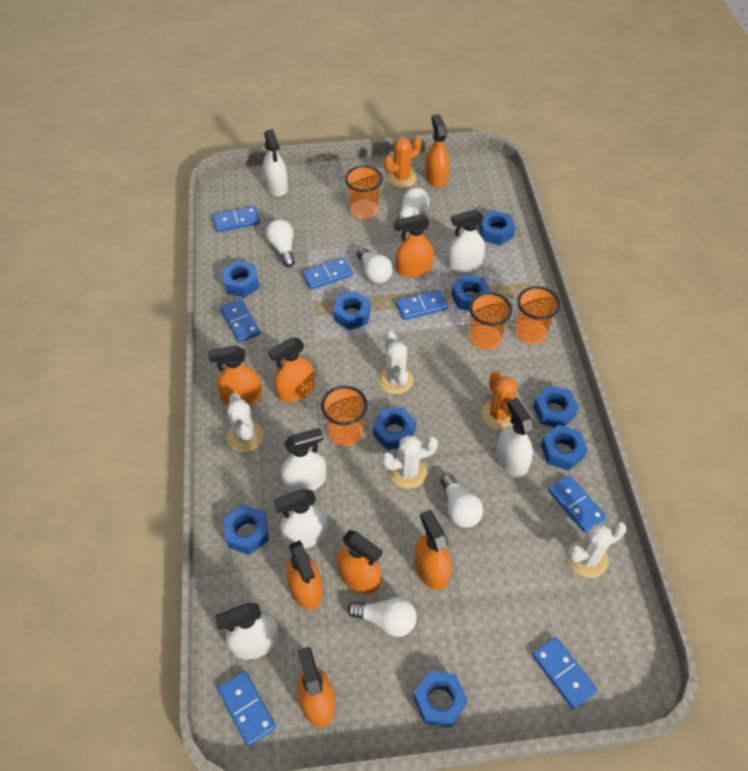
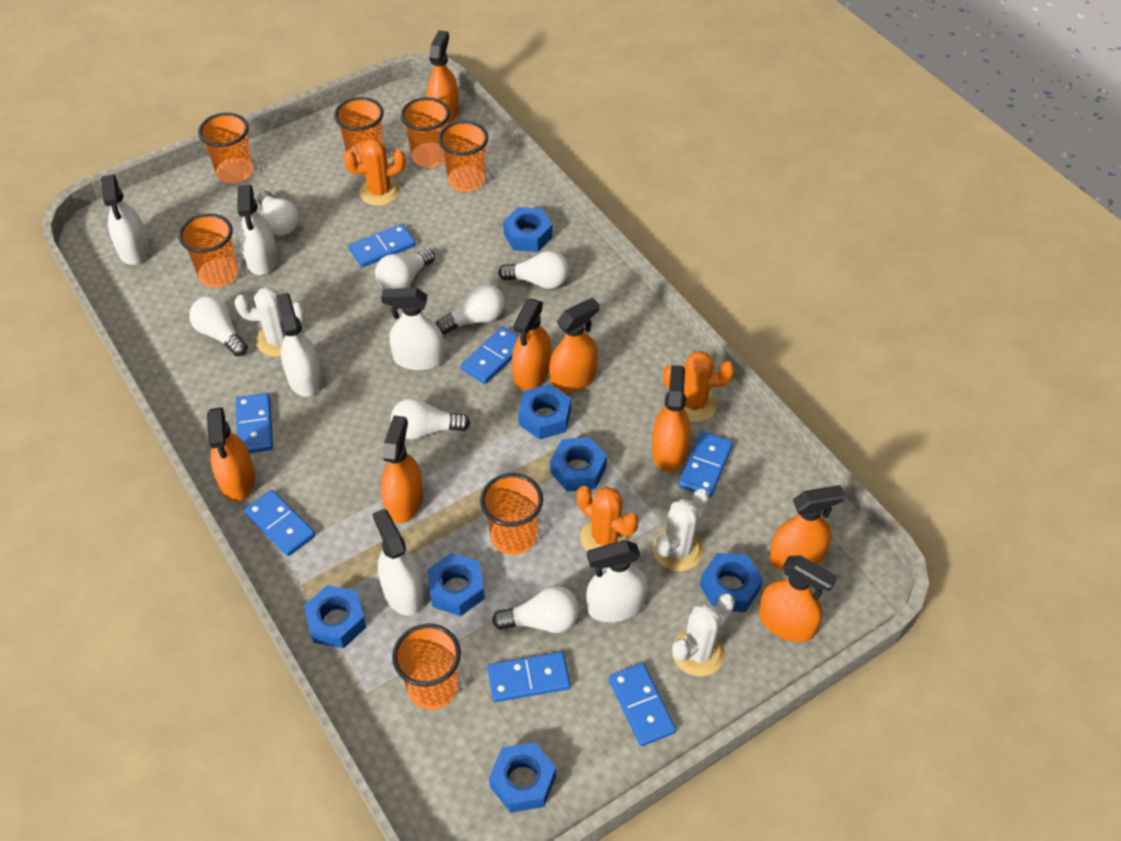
blue nut: 9 -> 7
orange cactus: 2 -> 3
orange cup: 4 -> 7
white cactus: 4 -> 3
white light bulb: 5 -> 7

